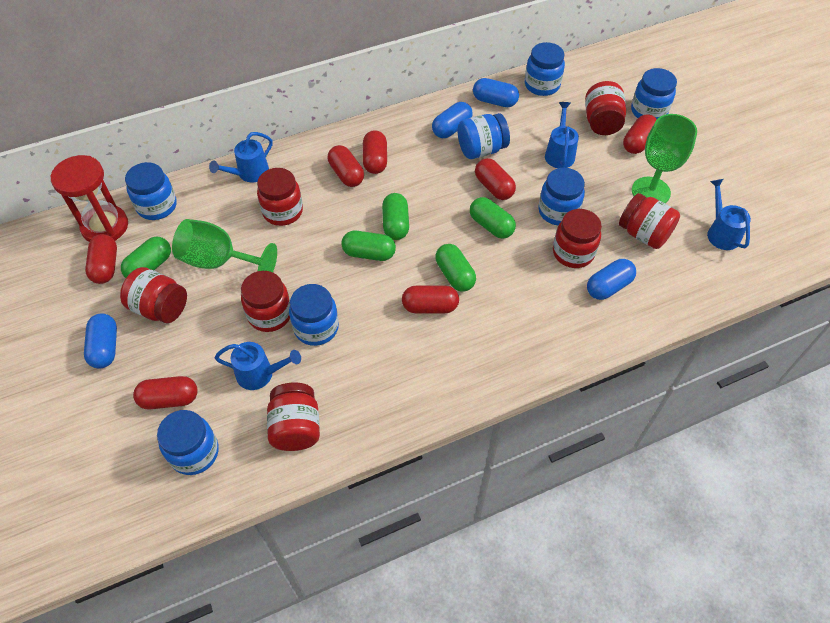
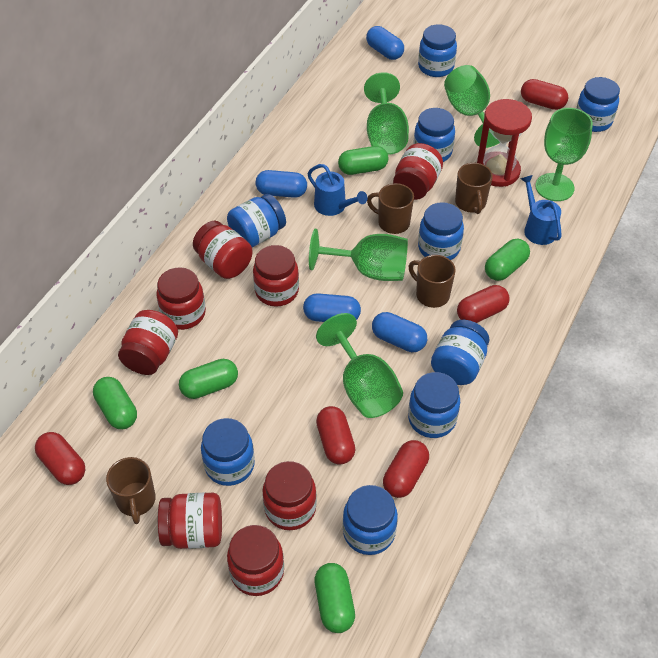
blue jar: 7 -> 9
blue watering can: 4 -> 2
brown mug: 0 -> 4
green goblet: 2 -> 5
red capsule: 7 -> 5
red jar: 7 -> 8

